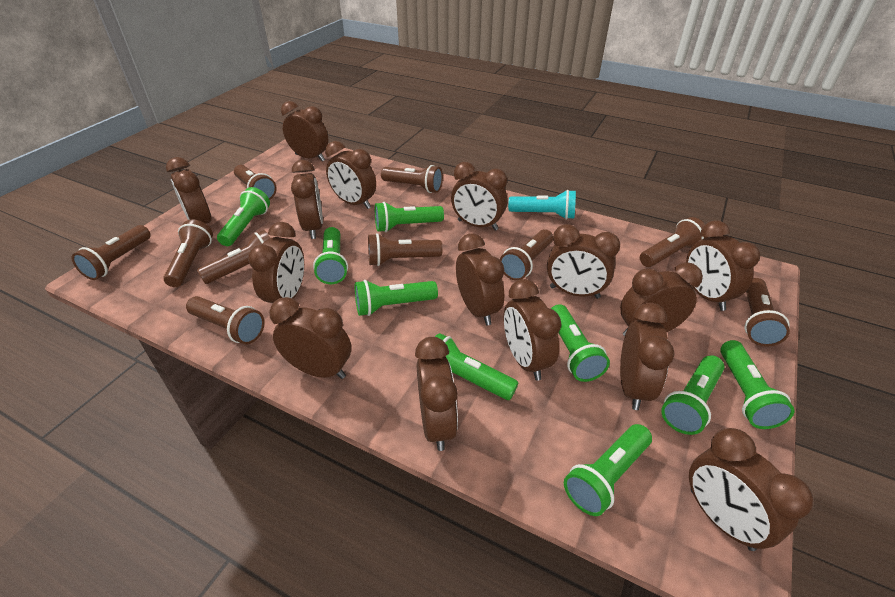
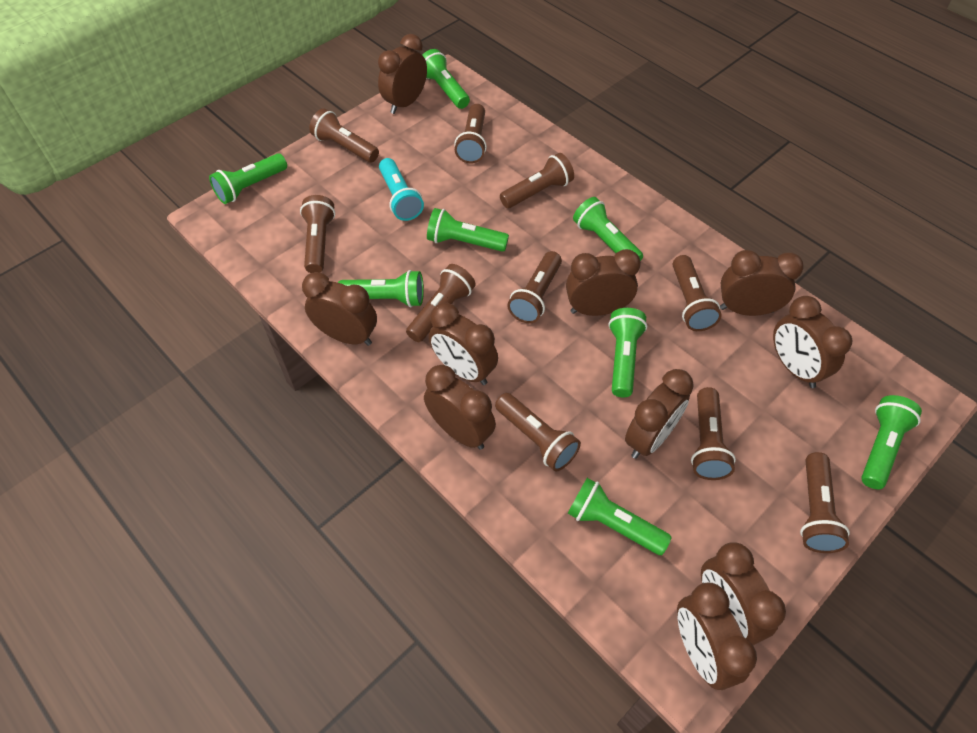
brown clock: 15 -> 10
green flashlight: 9 -> 8

